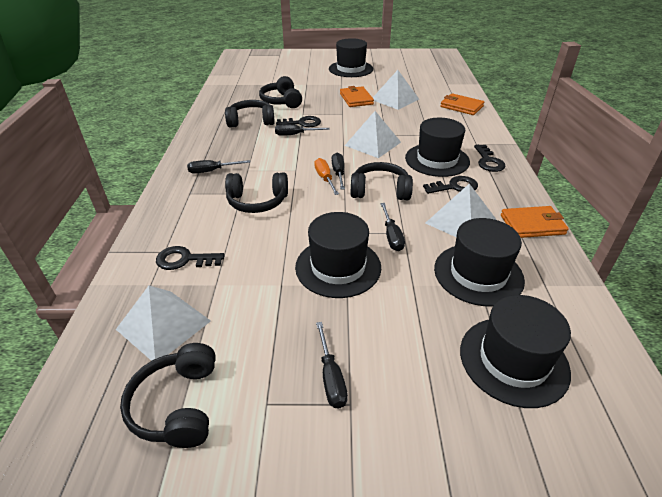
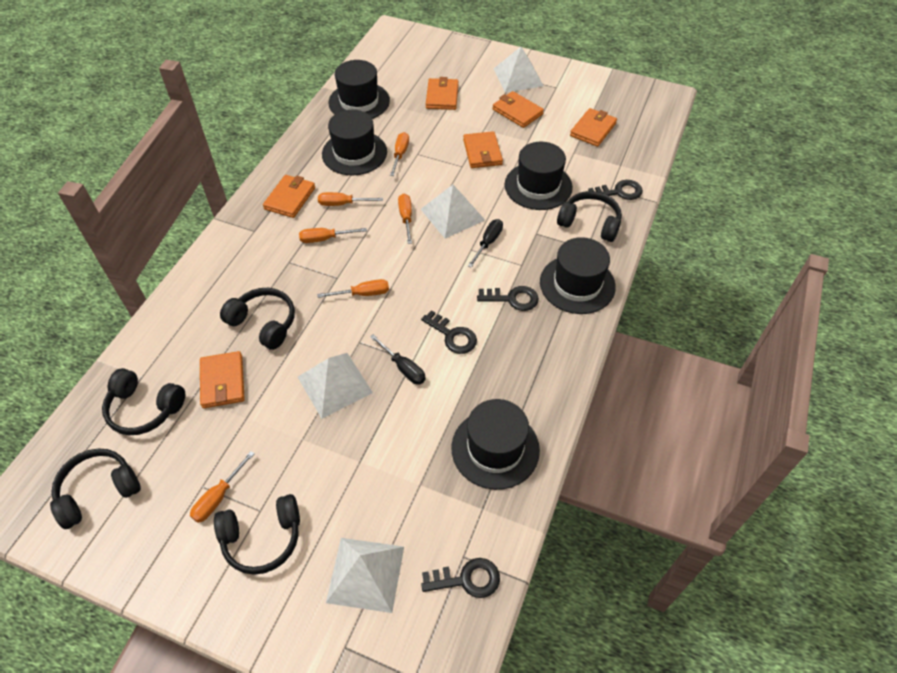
black screwdriver: 5 -> 2
orange screwdriver: 1 -> 6
orange wallet: 3 -> 6

